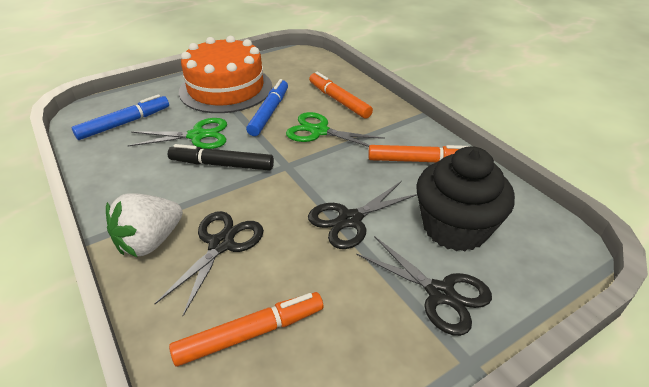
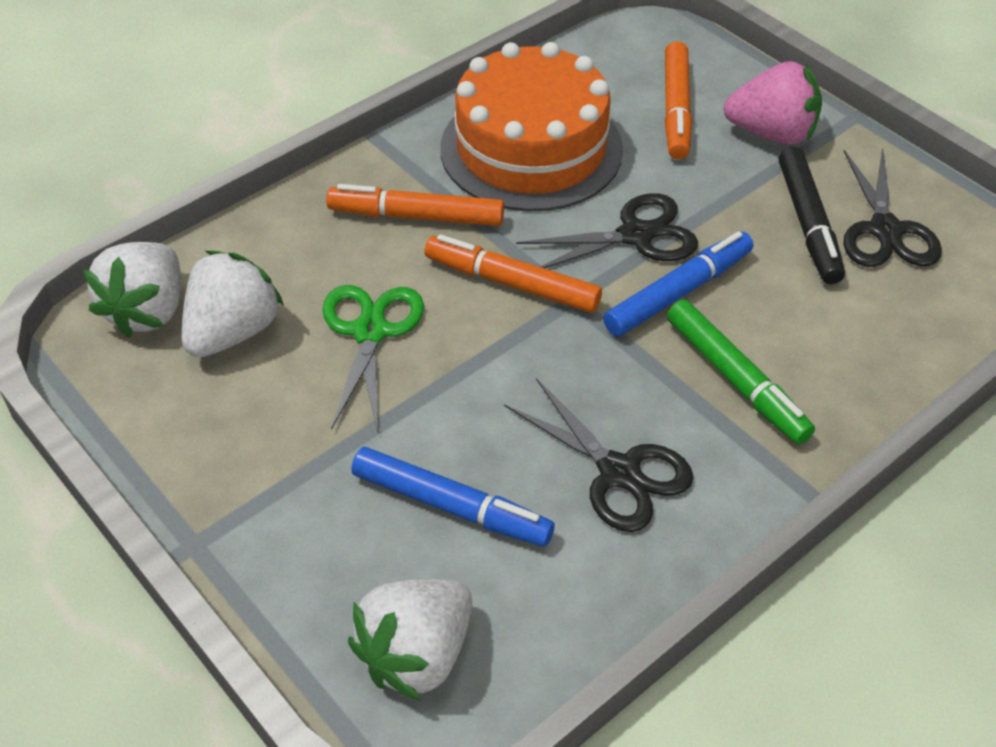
black cupcake: 1 -> 0
green marker: 0 -> 1
green scissors: 2 -> 1
pink strawberry: 0 -> 1
white strawberry: 1 -> 3

